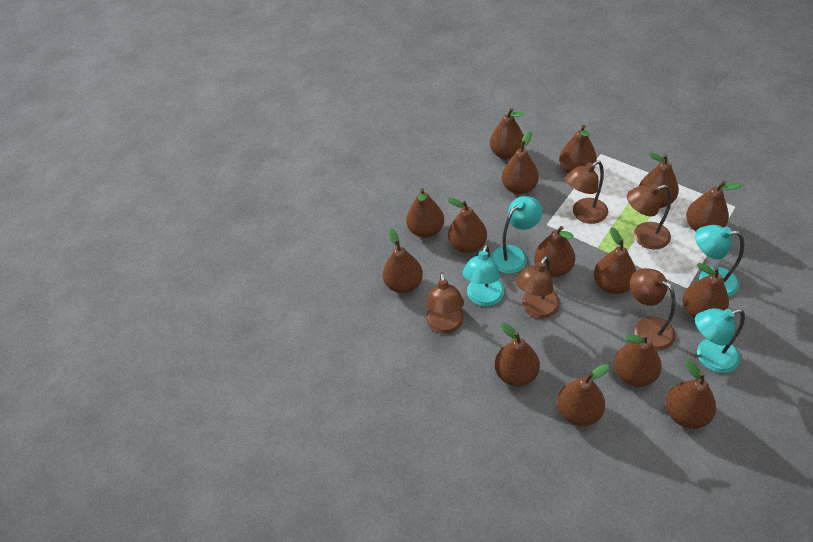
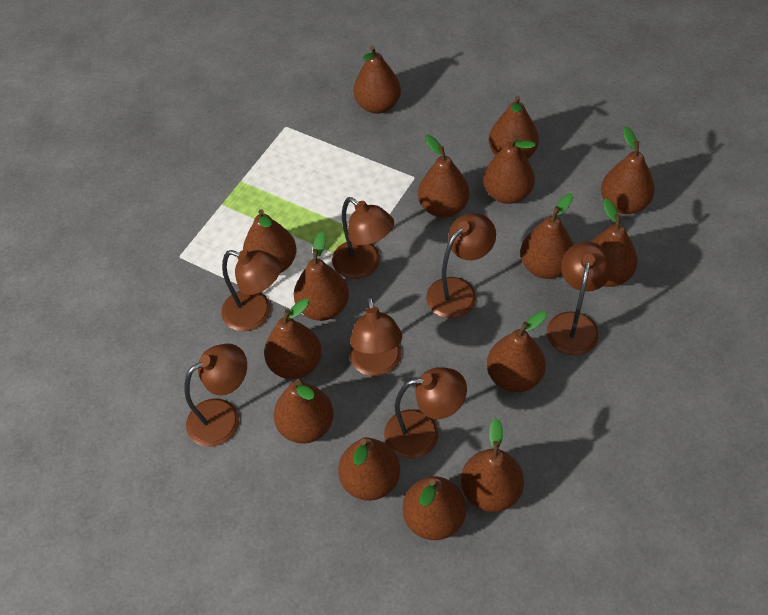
brown lamp: 5 -> 7
turquoise lamp: 4 -> 0

